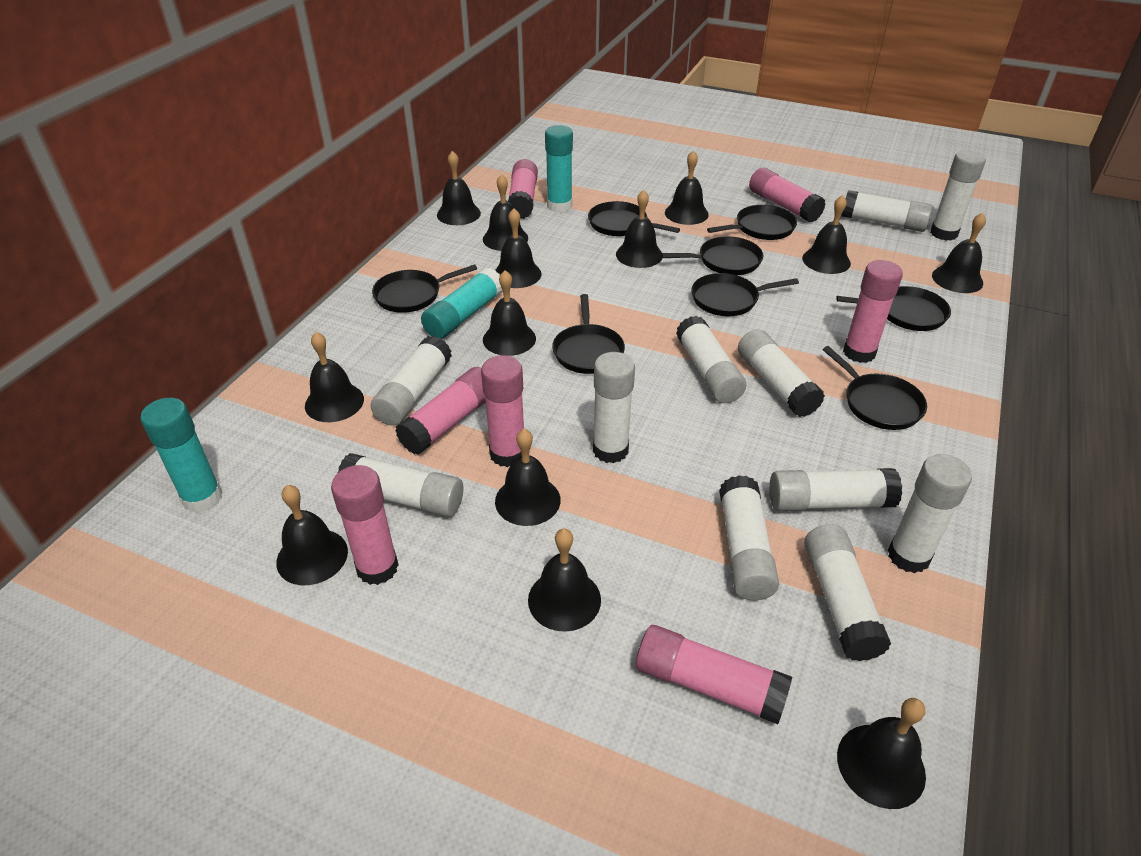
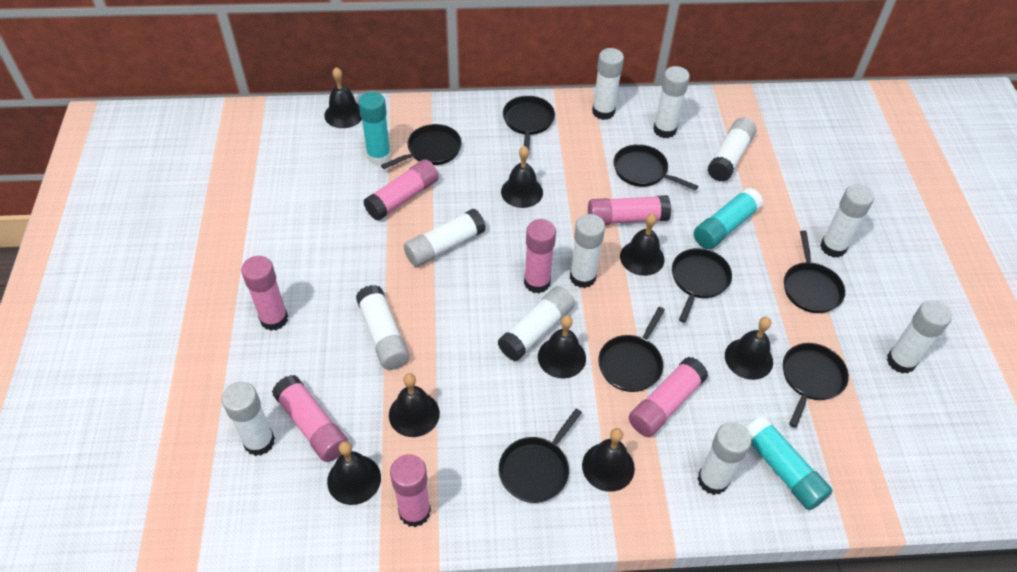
black bell: 13 -> 8

